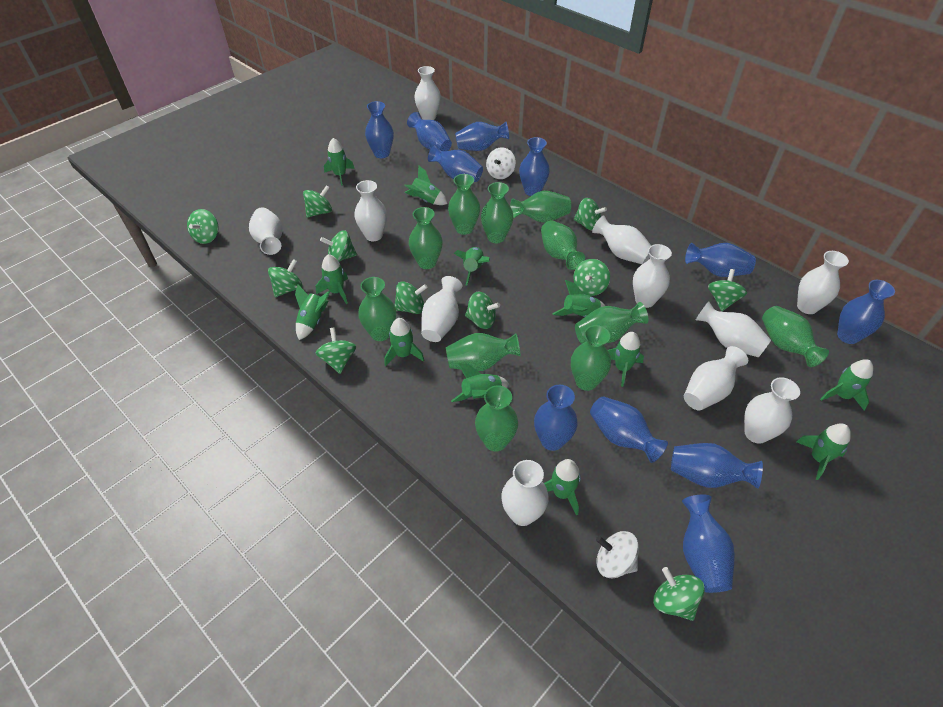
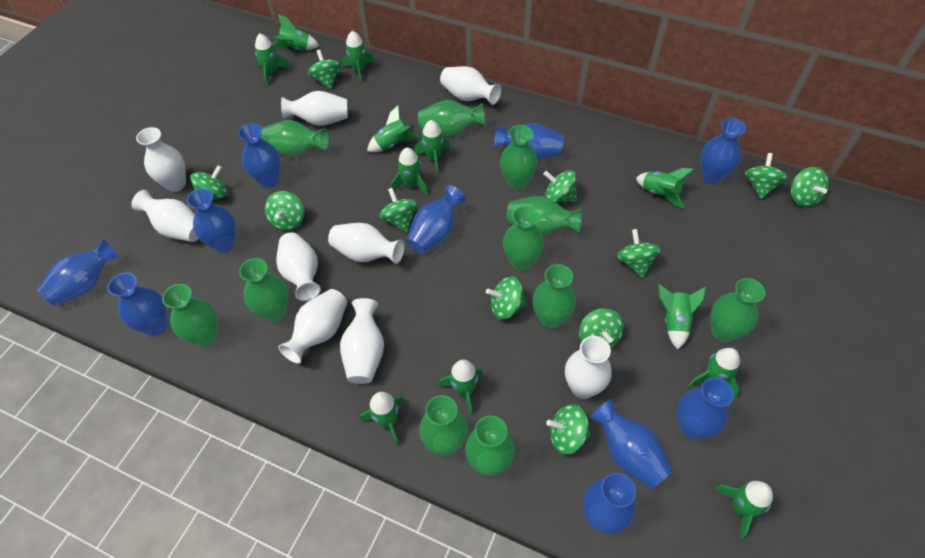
blue vase: 11 -> 10
white spinning top: 2 -> 0
white vase: 11 -> 9

